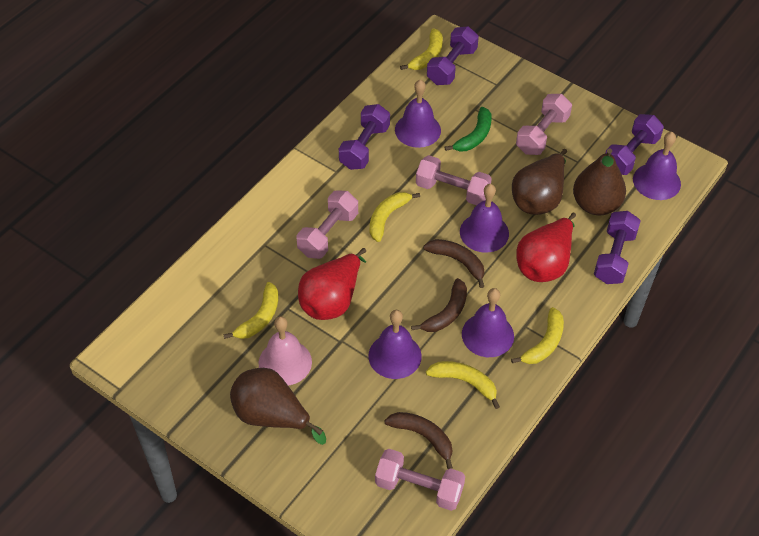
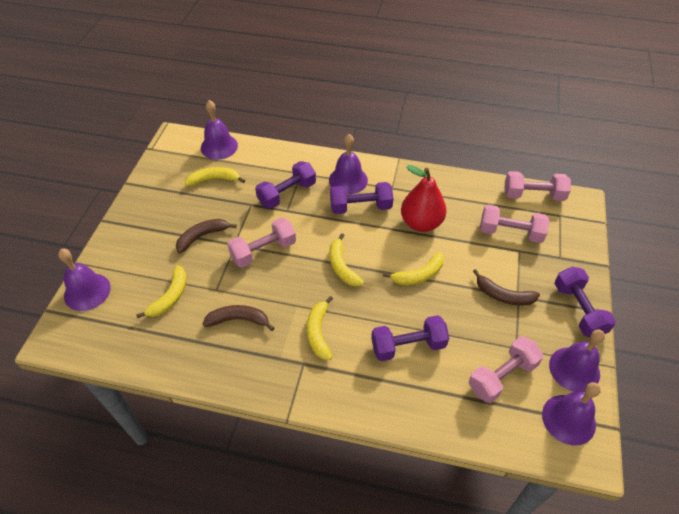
brown pear: 3 -> 0
green banana: 1 -> 0
pink bell: 1 -> 0
red pear: 2 -> 1

